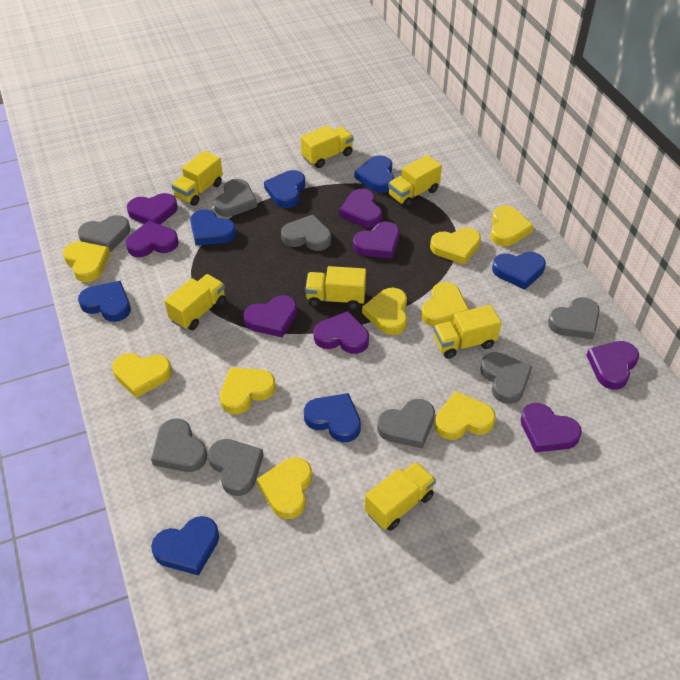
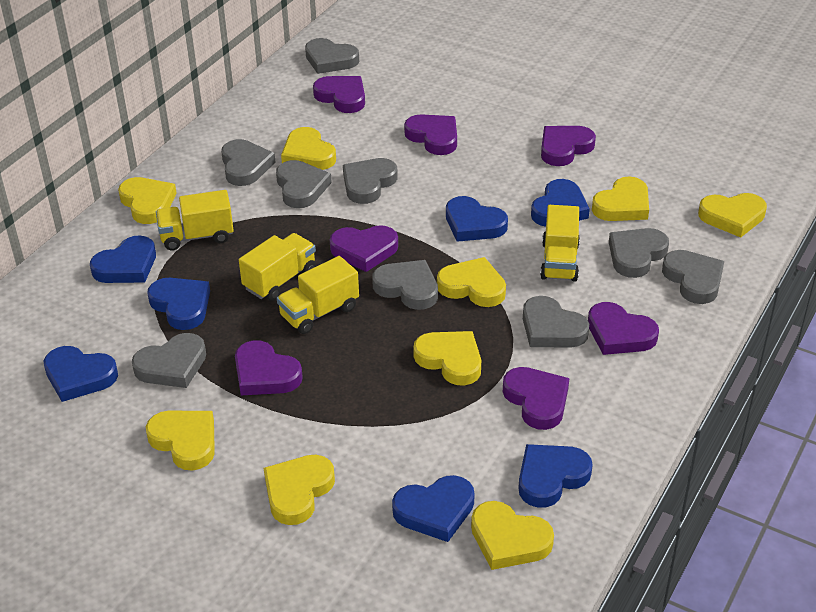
grey heart: 8 -> 9
purple heart: 8 -> 7
yellow truck: 7 -> 4

